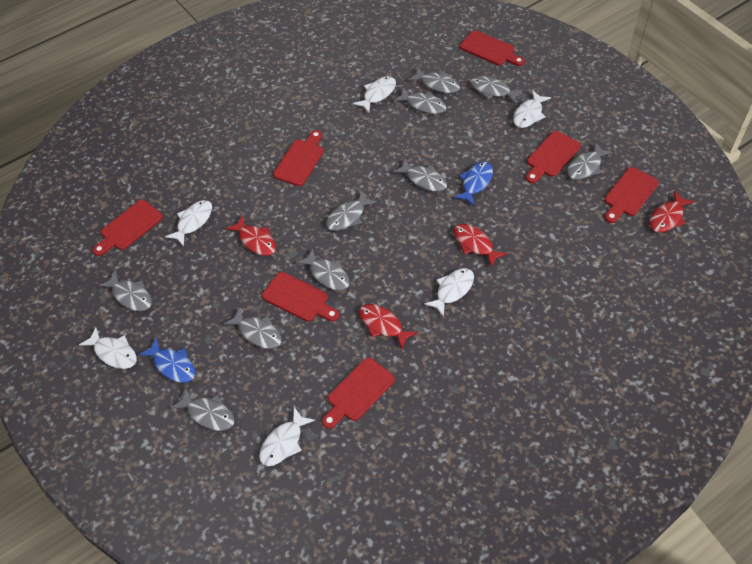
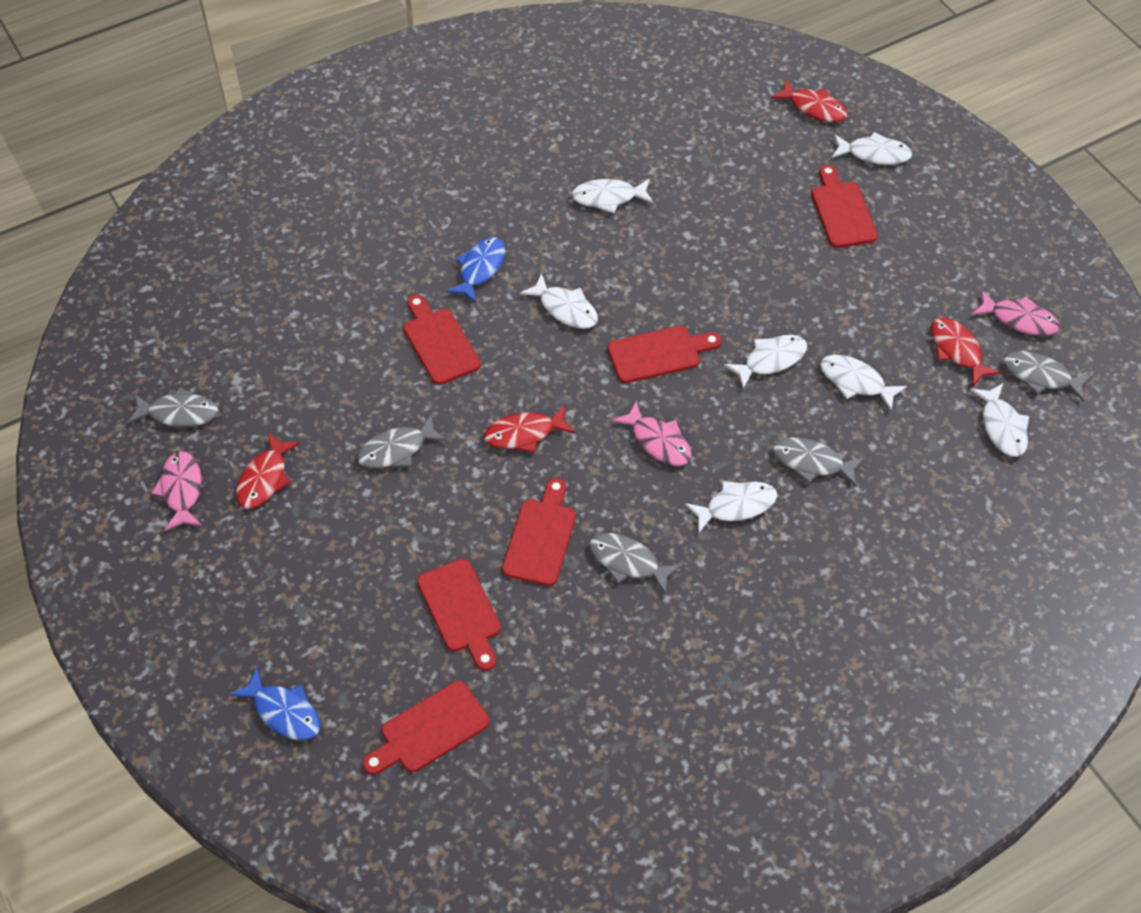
grey fish: 10 -> 5
pink fish: 0 -> 3
red cutting board: 7 -> 6
white fish: 6 -> 7

